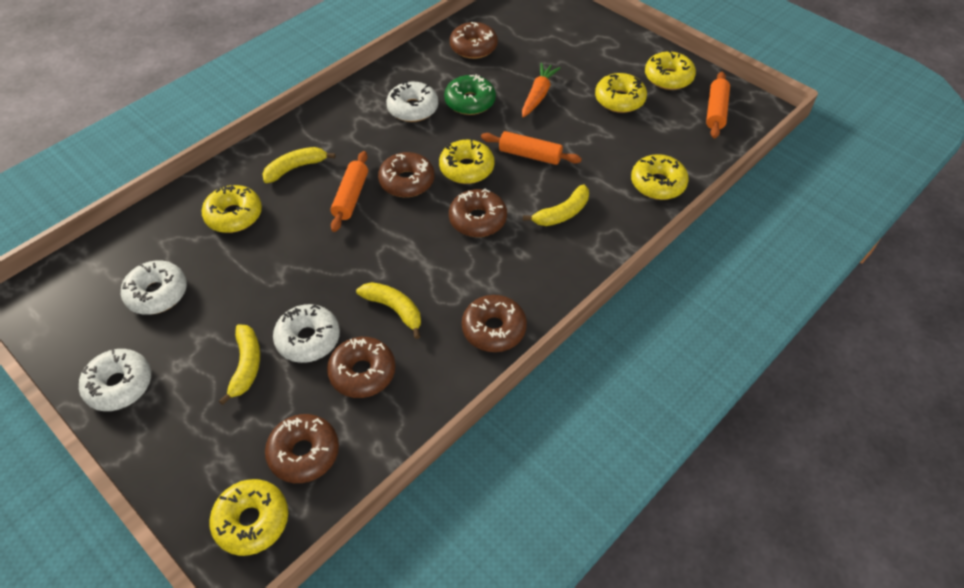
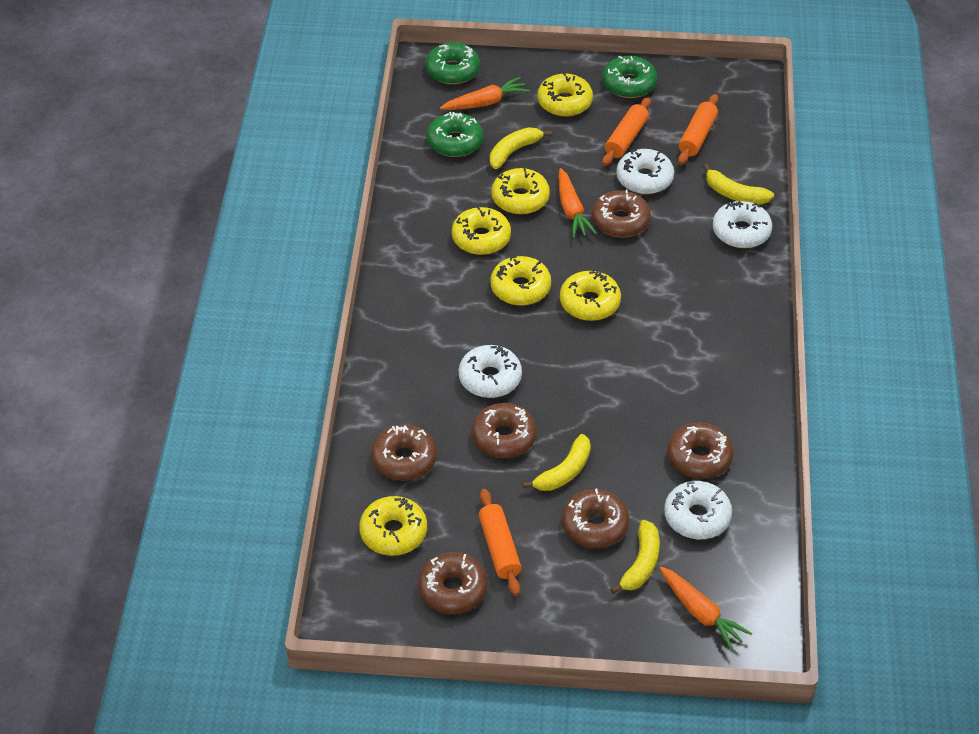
green donut: 1 -> 3
orange carrot: 1 -> 3

